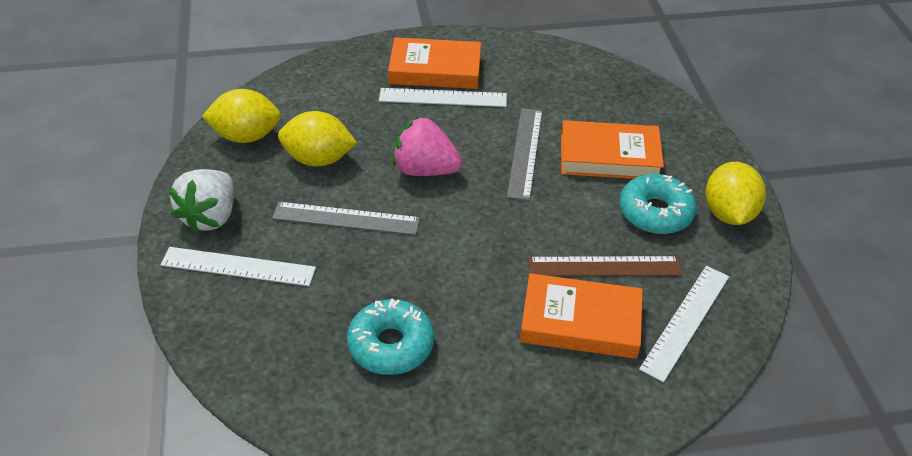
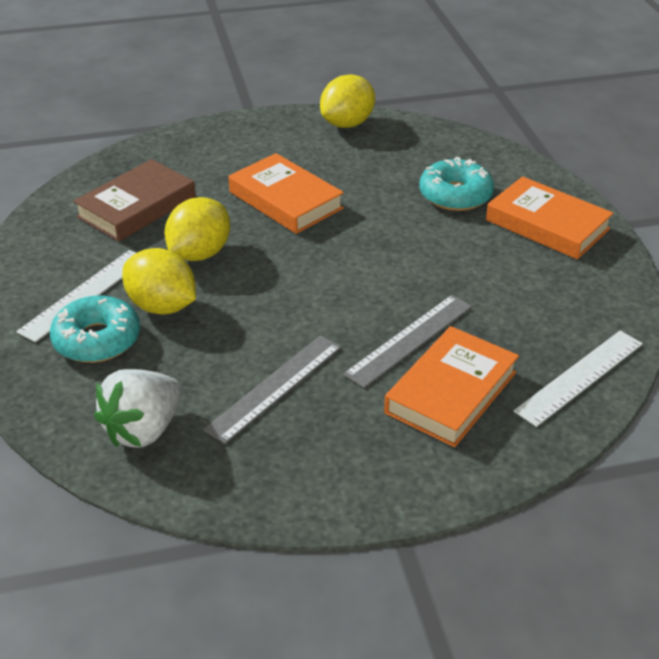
brown book: 0 -> 1
brown ruler: 1 -> 0
pink strawberry: 1 -> 0
white ruler: 3 -> 2

